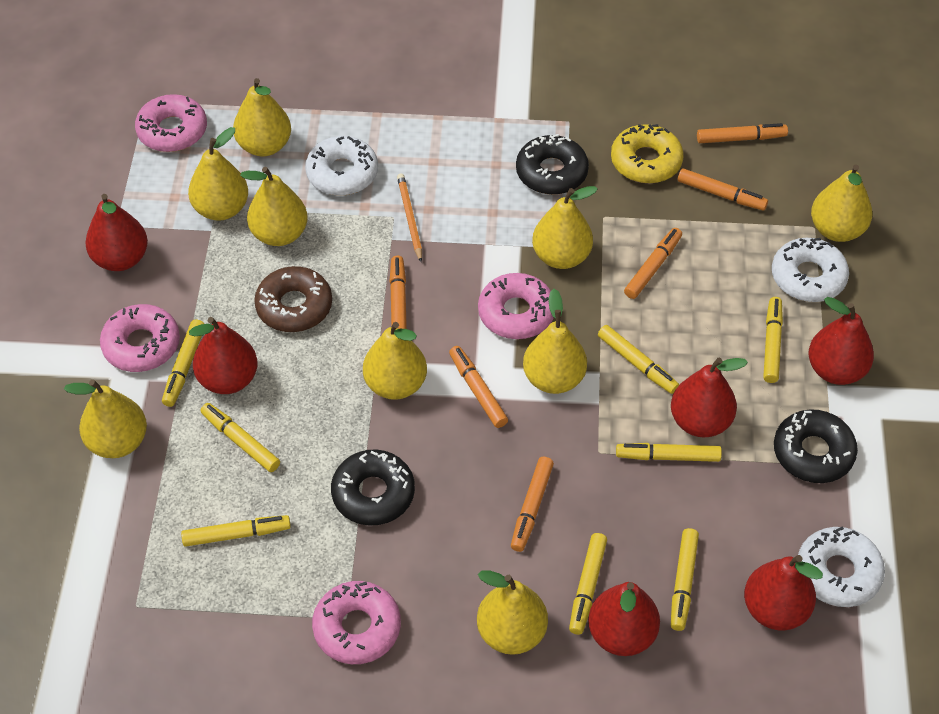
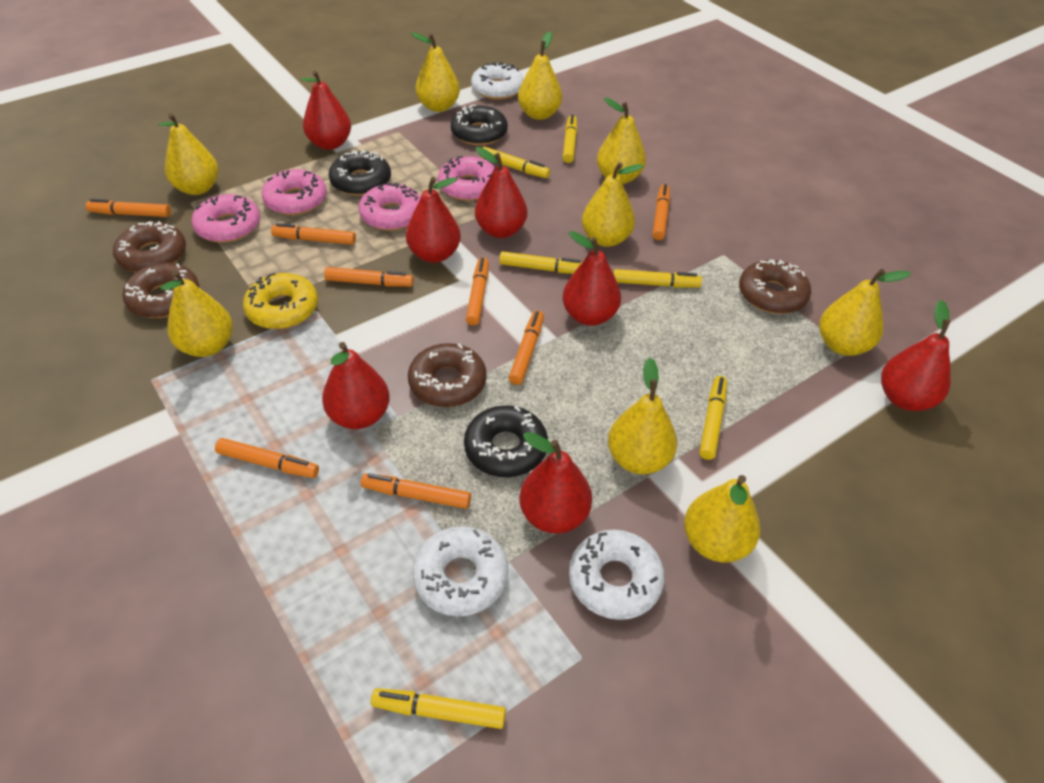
brown donut: 1 -> 4
orange marker: 6 -> 8
orange pencil: 1 -> 0
red pear: 6 -> 7
yellow marker: 8 -> 6

